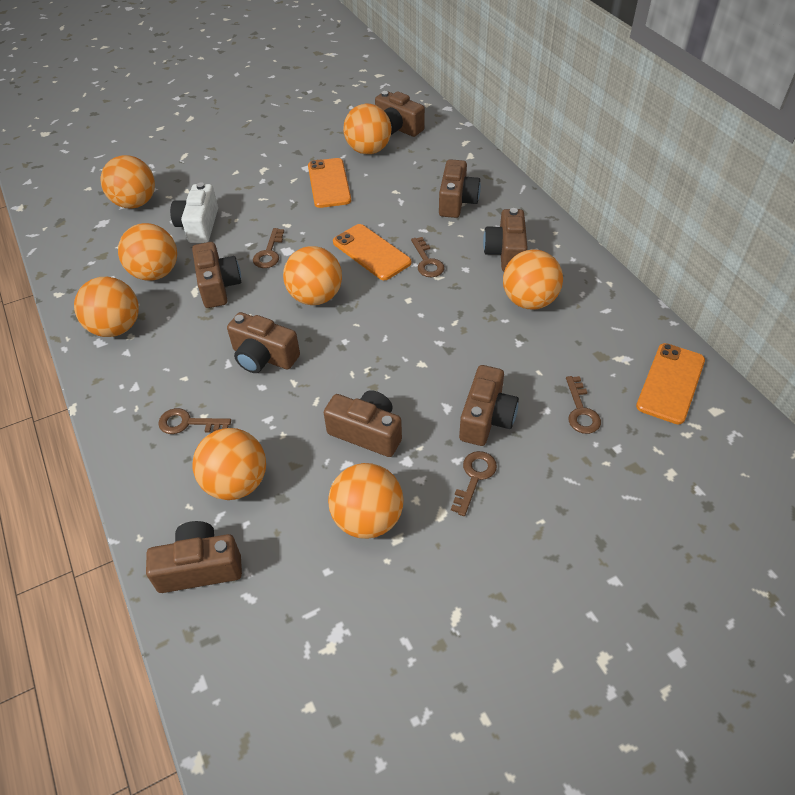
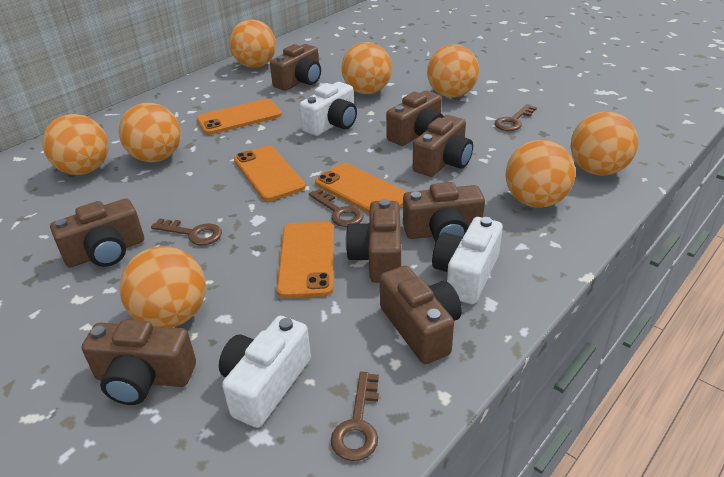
brown key: 5 -> 4
orange phone: 3 -> 4
white camera: 1 -> 3

